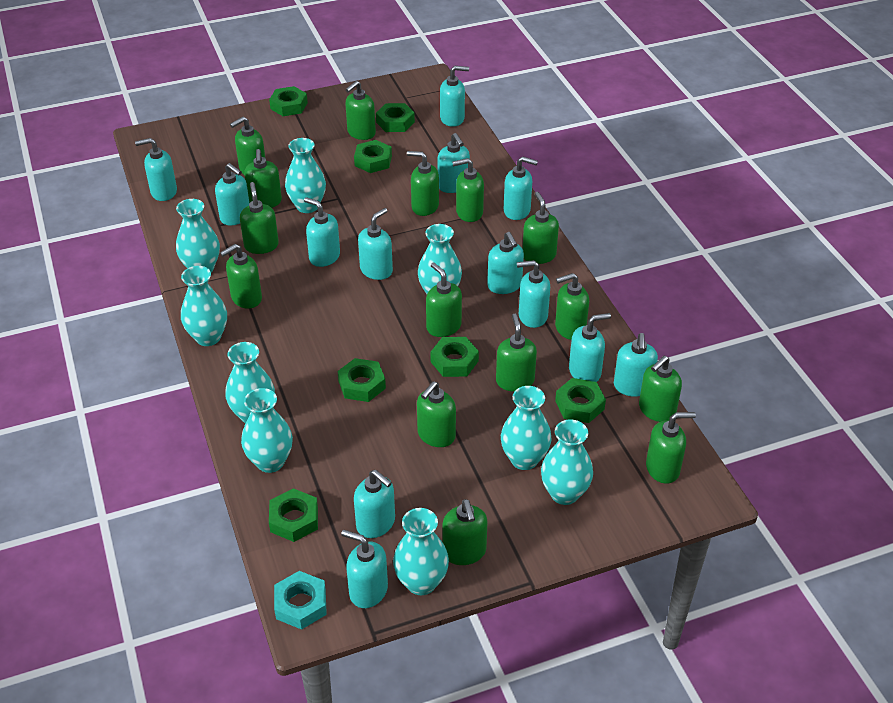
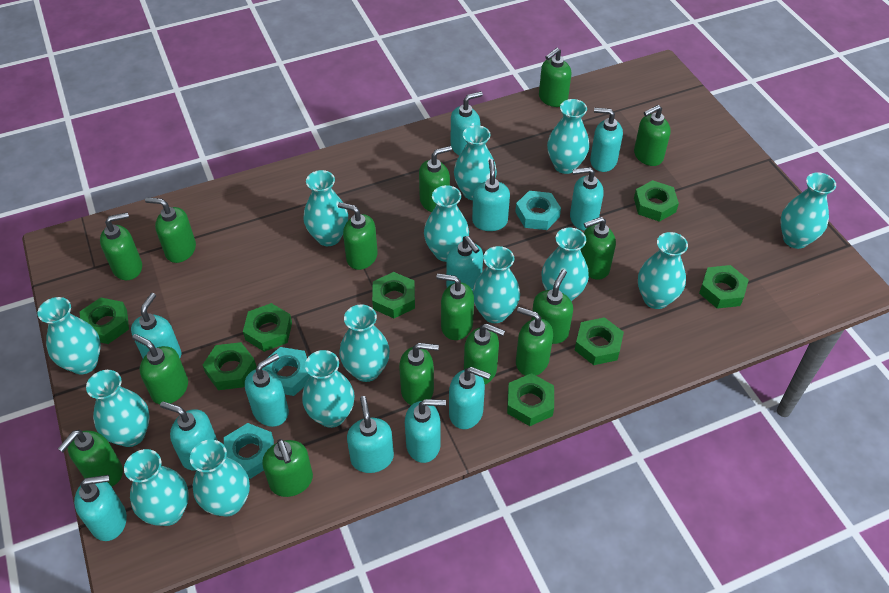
green nut: 7 -> 8
turquoise nut: 1 -> 3
turquoise soap dispenser: 13 -> 12
turquoise vase: 9 -> 14

